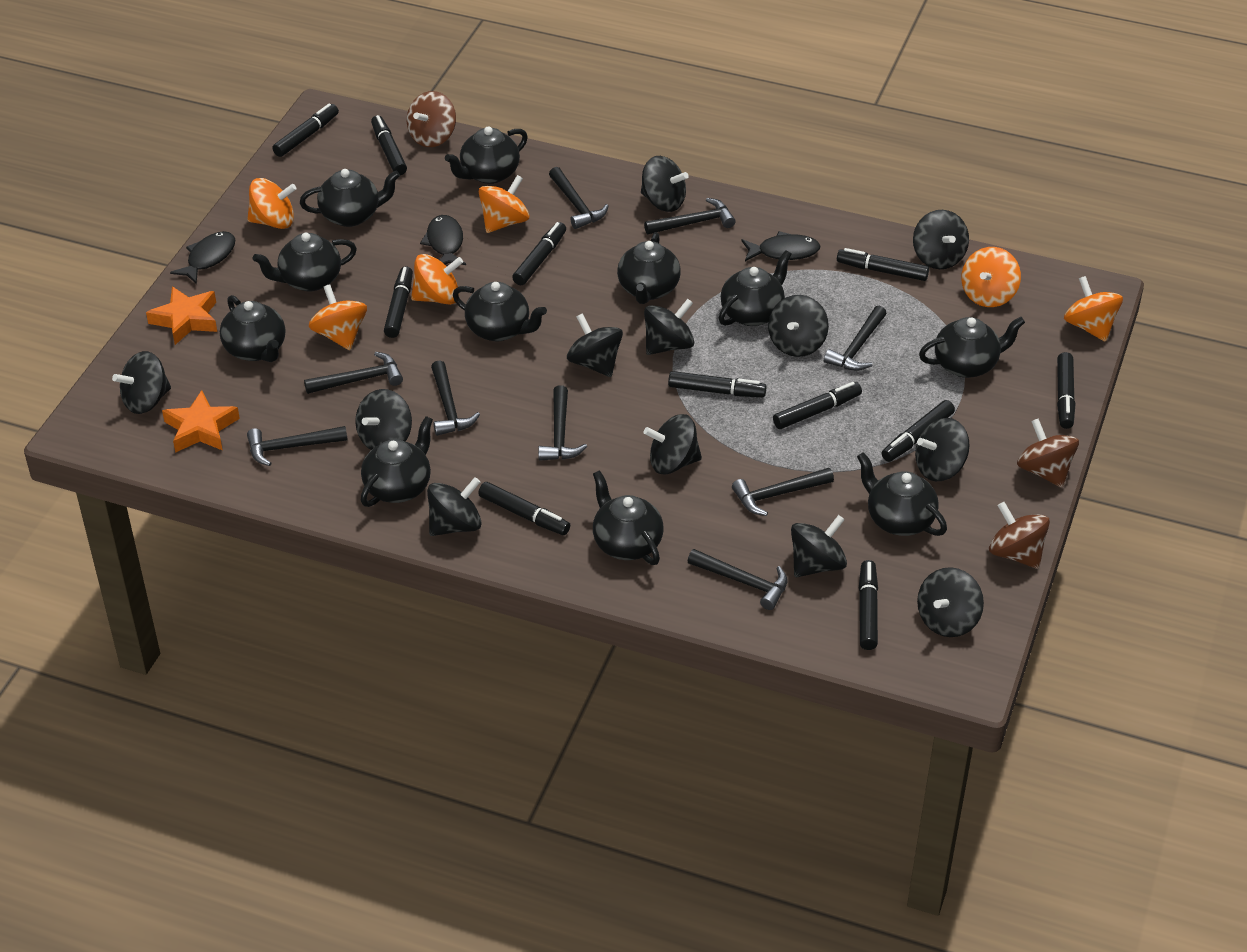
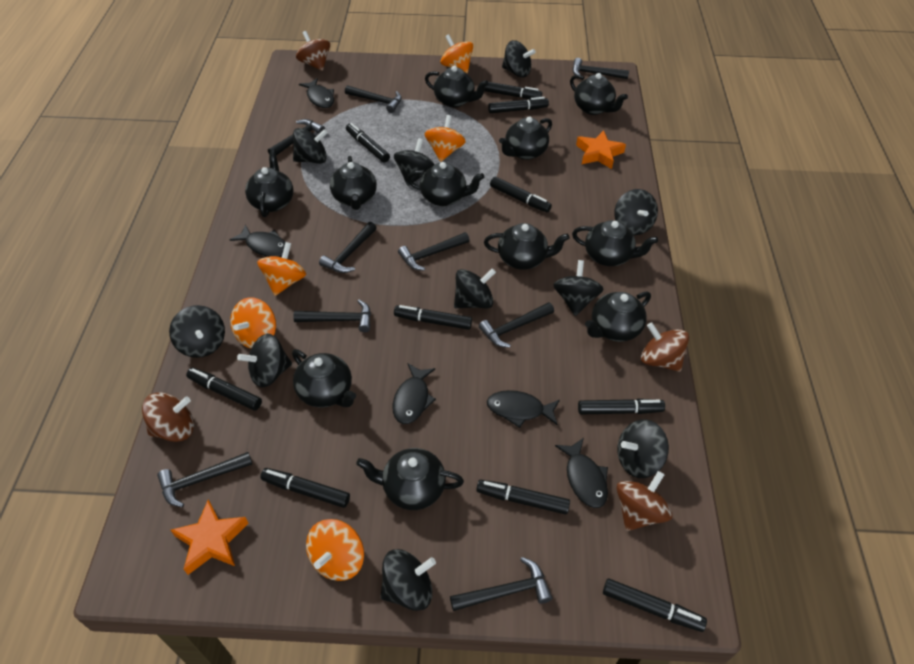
black fish: 3 -> 5
black marker: 11 -> 10
black spinning top: 12 -> 10
brown spinning top: 3 -> 4
orange spinning top: 6 -> 5

